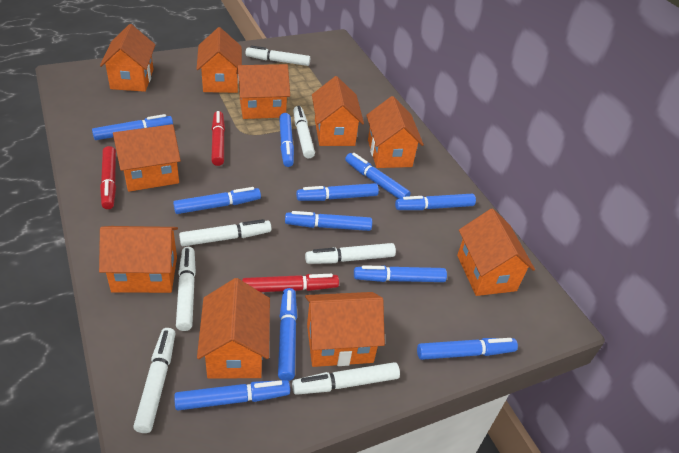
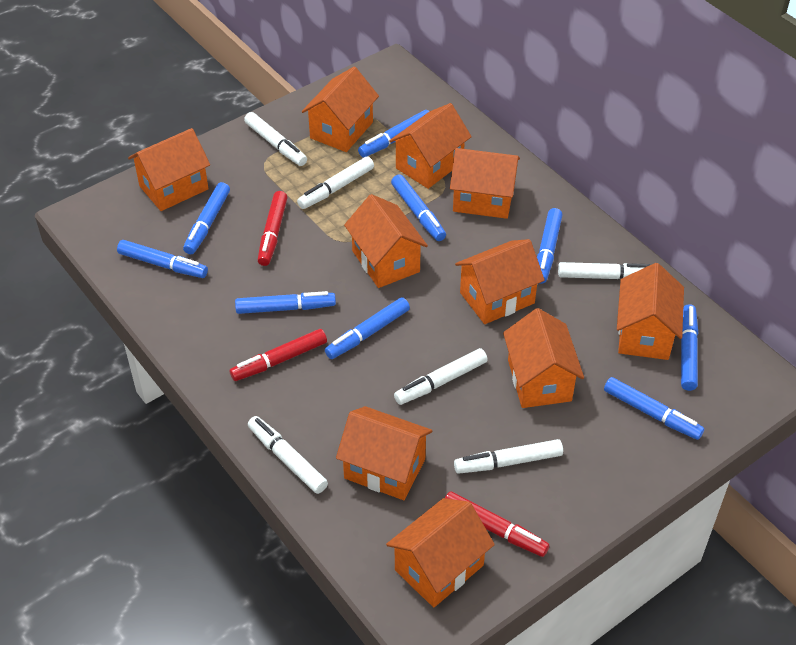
blue marker: 11 -> 9
white marker: 7 -> 6

